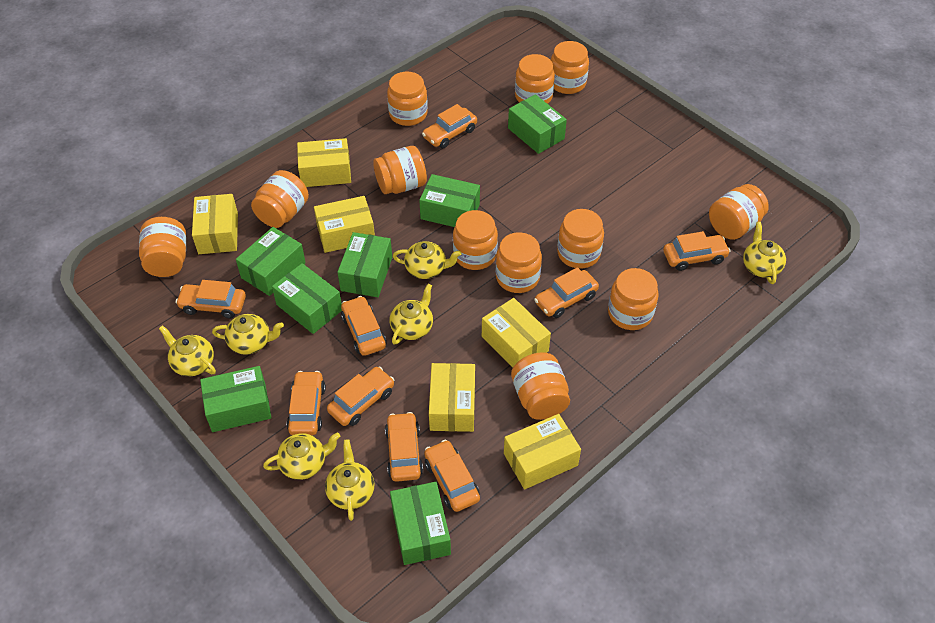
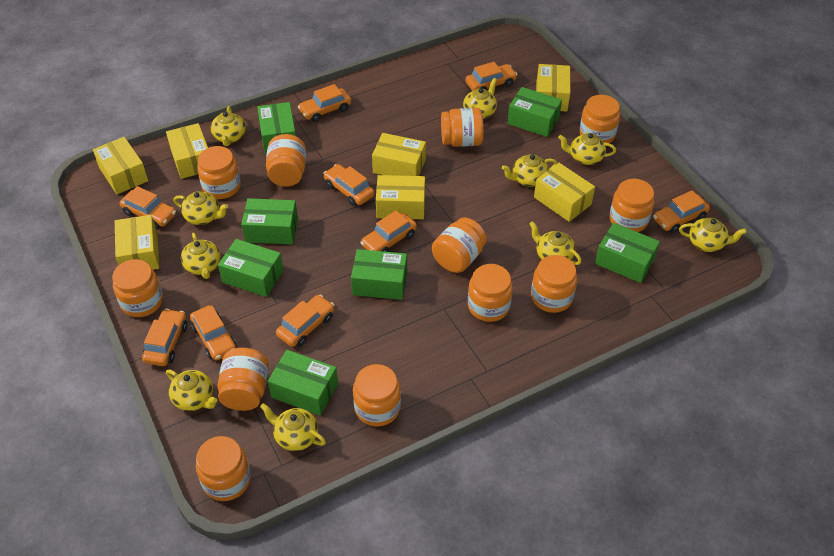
yellow box: 6 -> 7
yellow teapot: 7 -> 10

